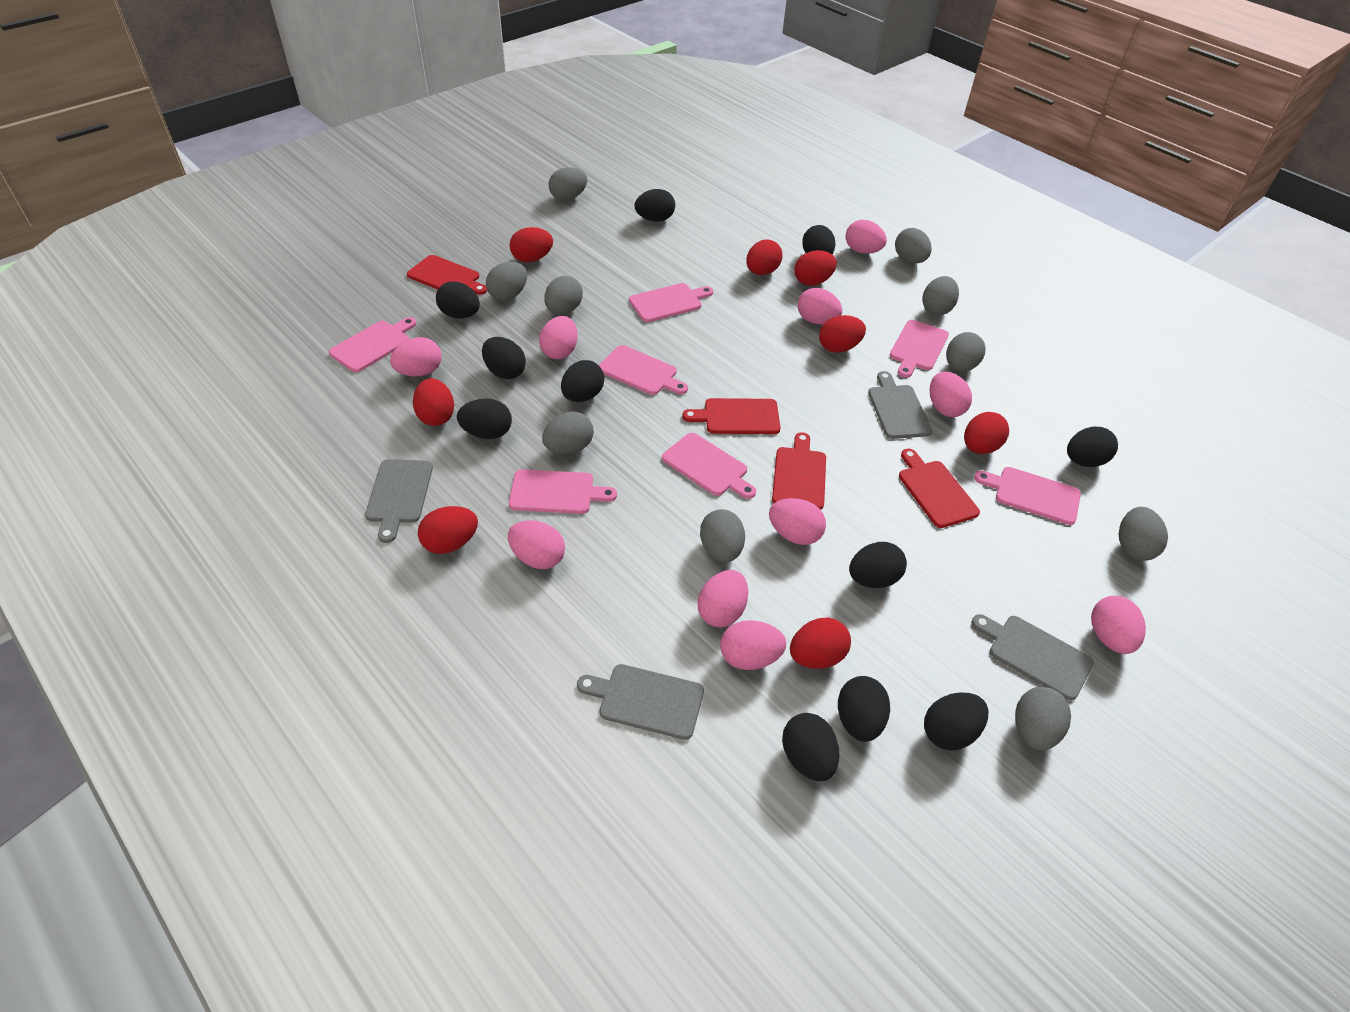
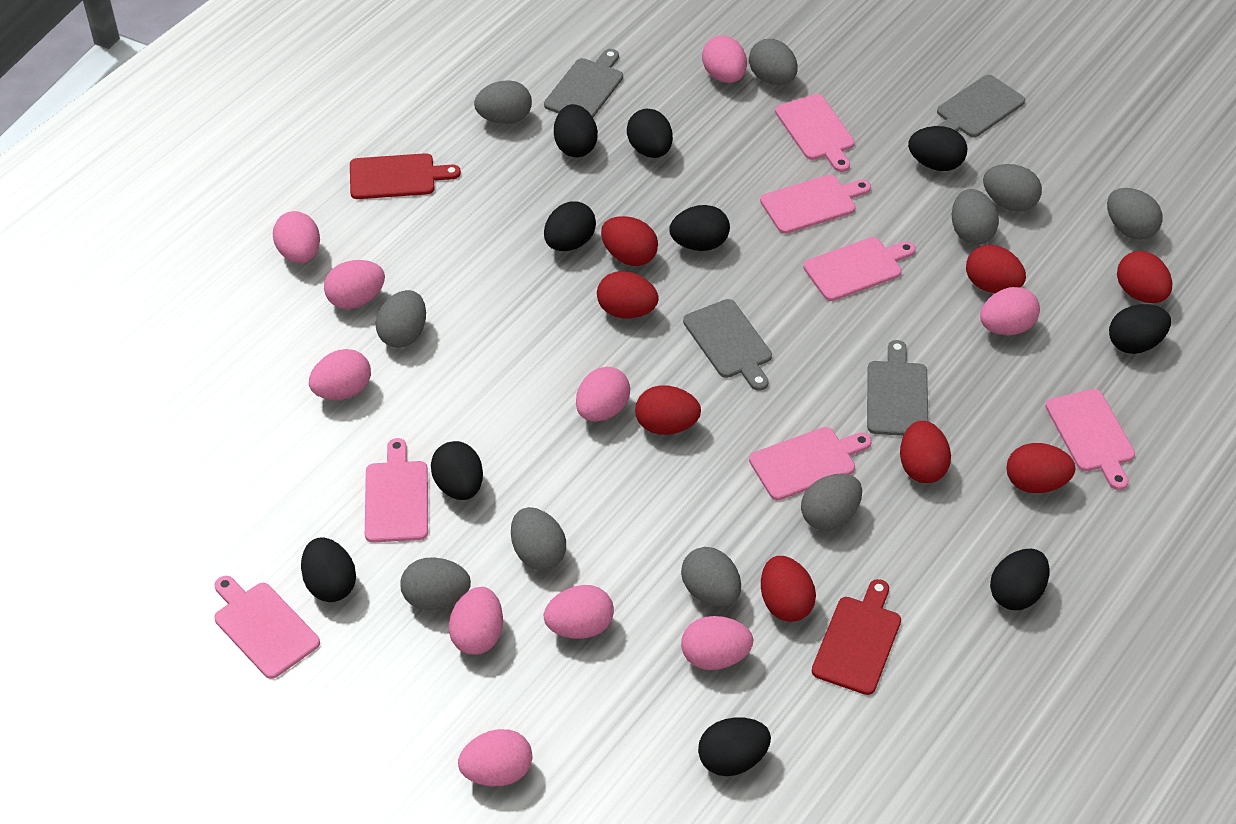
black egg: 11 -> 10
red cutting board: 4 -> 2

